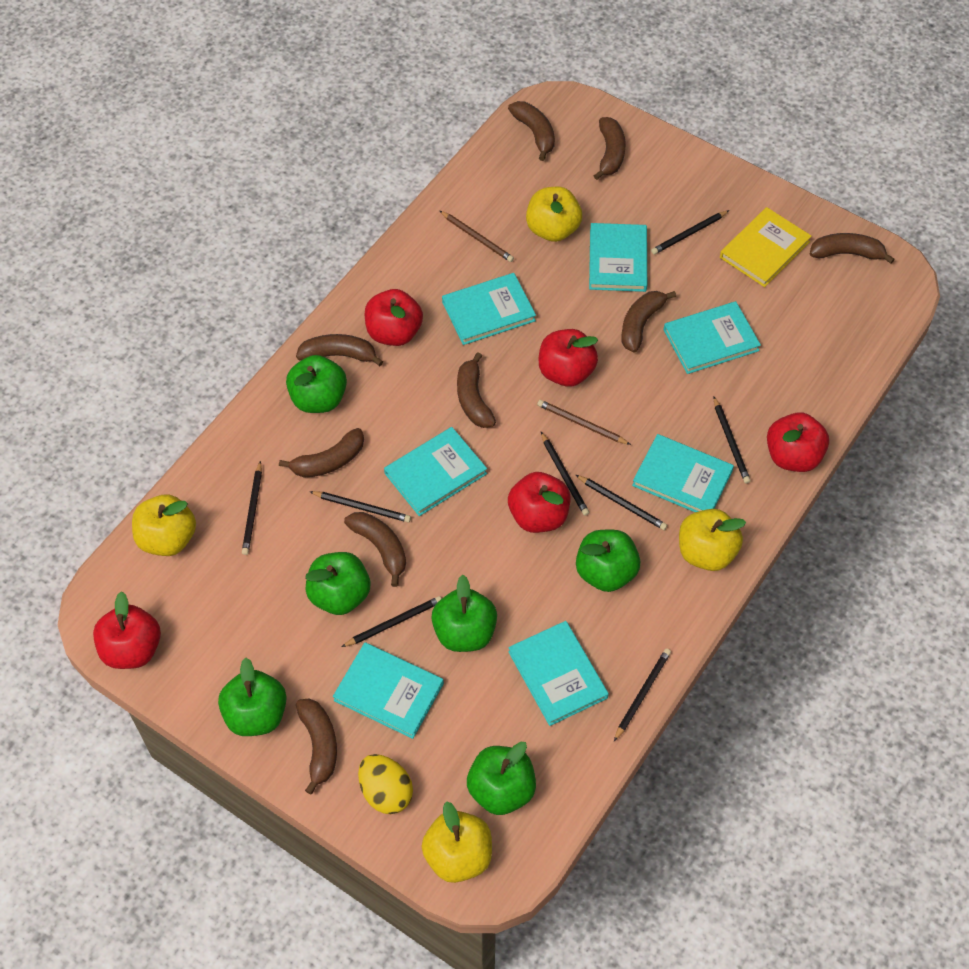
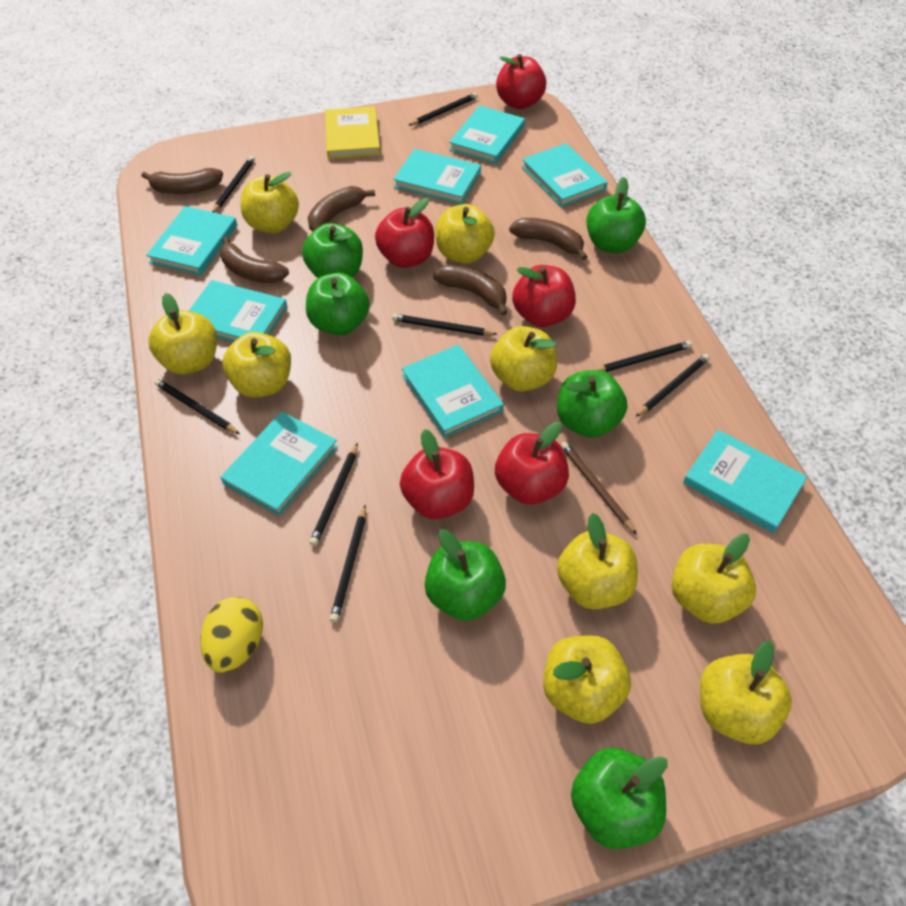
brown banana: 9 -> 5
brown pencil: 2 -> 1
turquoise book: 7 -> 8
yellow apple: 4 -> 9

